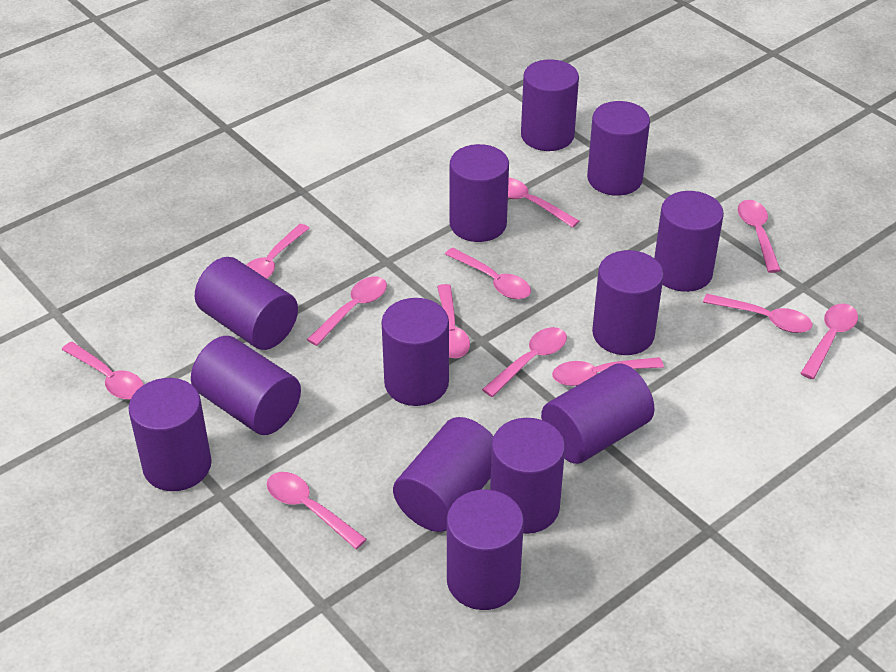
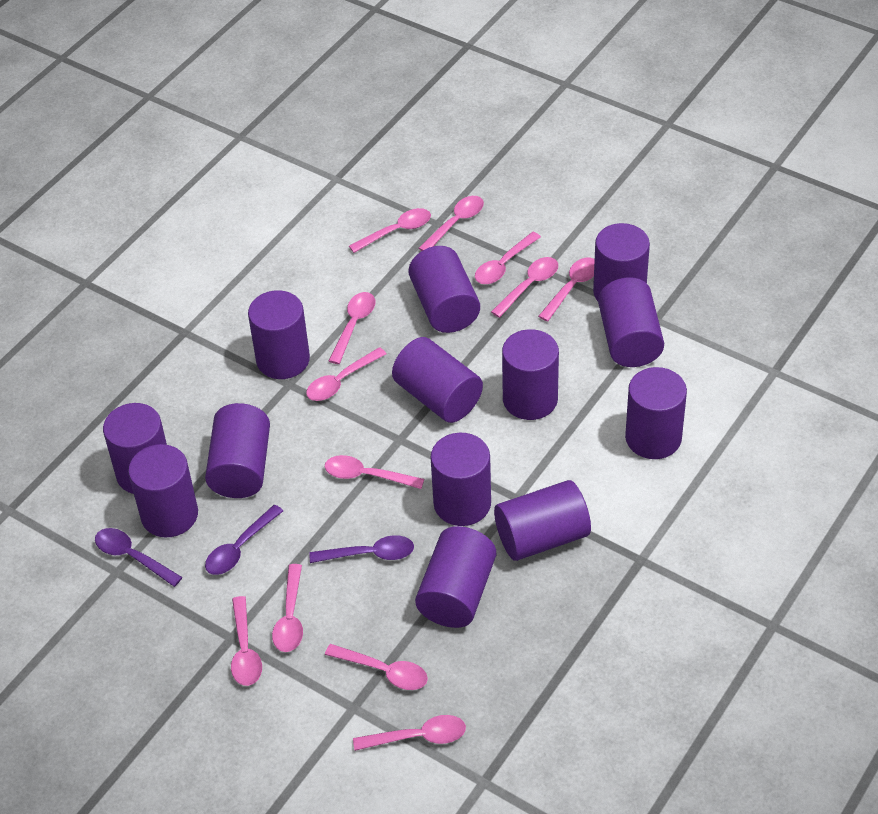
purple spoon: 0 -> 3

